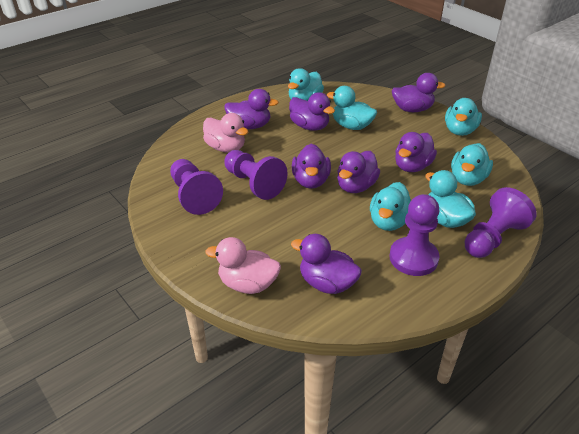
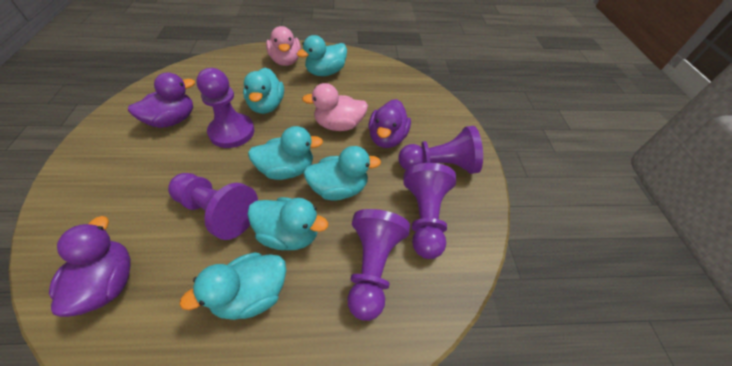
purple duck: 7 -> 3
purple pawn: 4 -> 5

